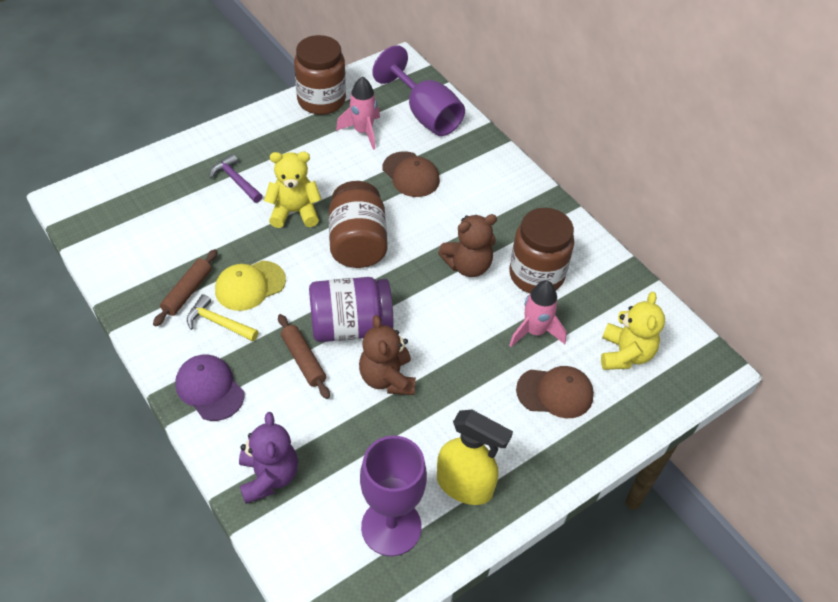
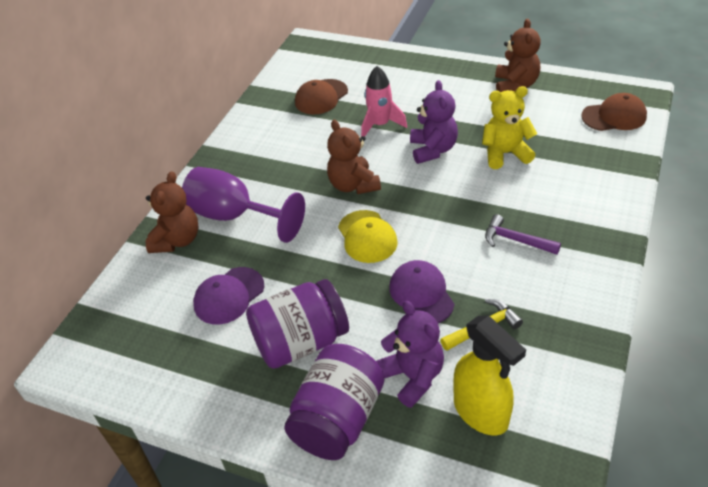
brown jar: 3 -> 0
brown rolling pin: 2 -> 0
brown teddy bear: 2 -> 3
pink rocket: 2 -> 1
purple cap: 1 -> 2
purple goblet: 2 -> 1
purple jar: 1 -> 2
purple teddy bear: 1 -> 2
yellow teddy bear: 2 -> 1

